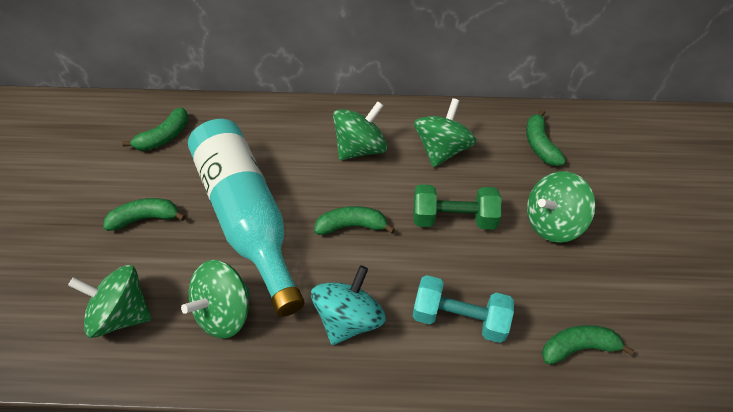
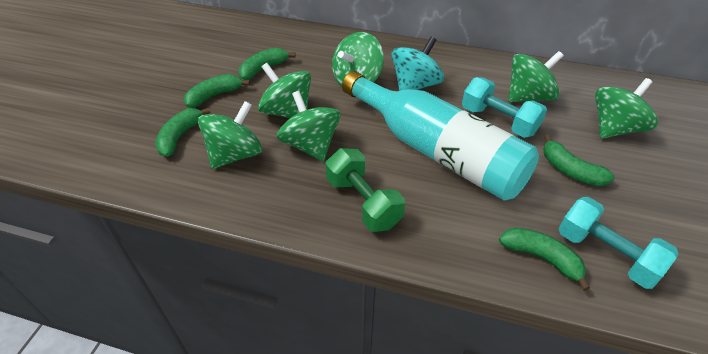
green spinning top: 5 -> 6
turquoise dumbbell: 1 -> 2

